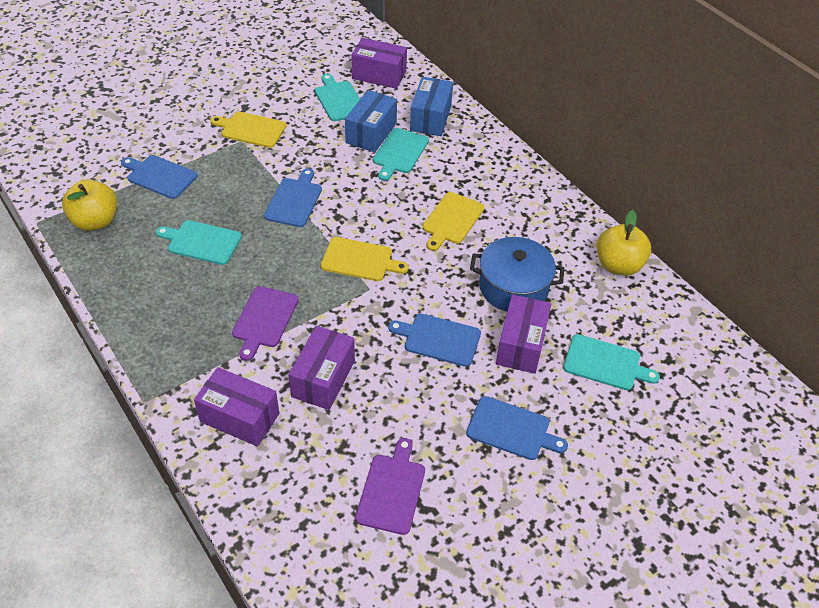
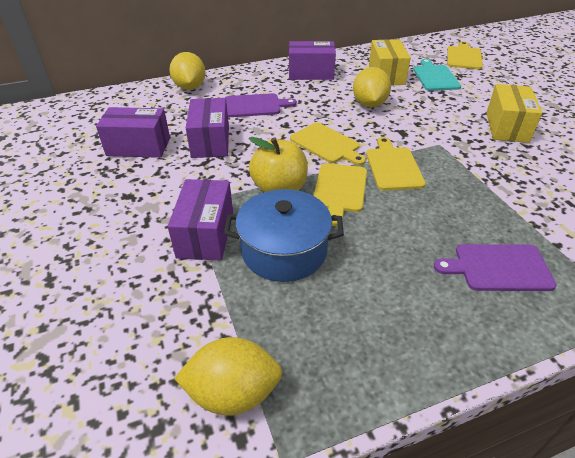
blue box: 2 -> 0
blue cutting board: 4 -> 0
turquoise cutting board: 4 -> 1
yellow apple: 2 -> 1
yellow box: 0 -> 2
yellow cutting board: 3 -> 4
yellow lemon: 0 -> 3

